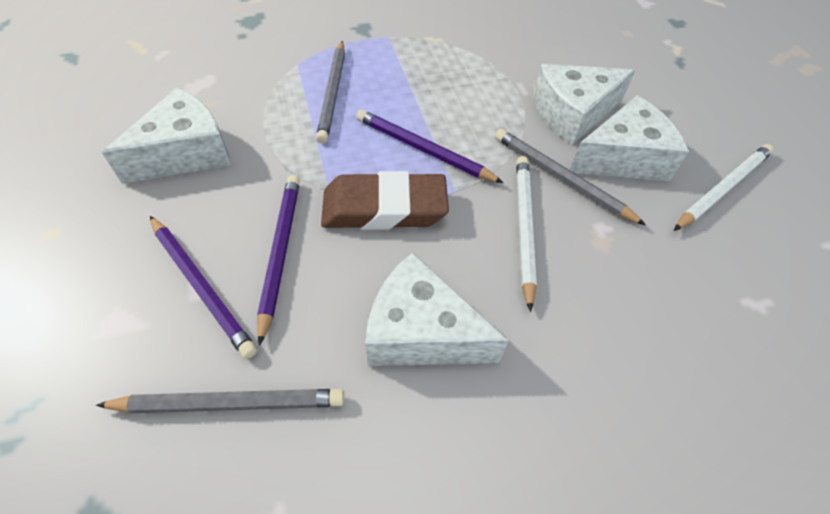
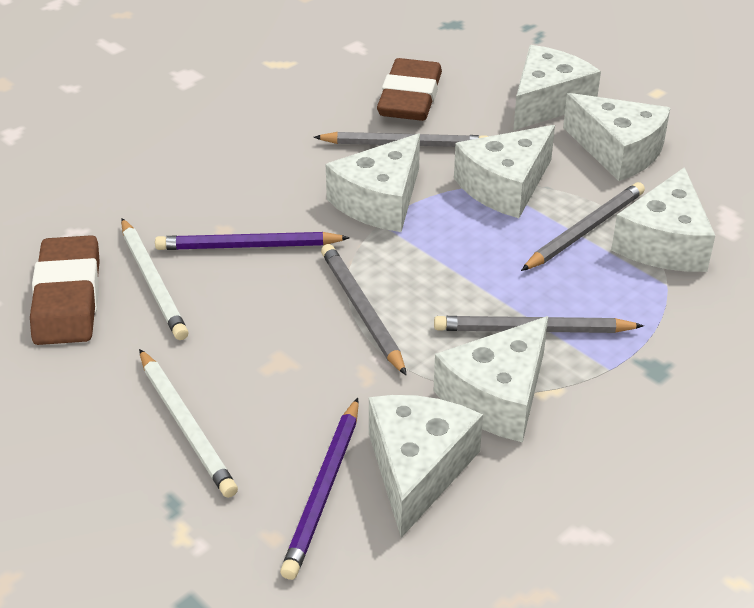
brown eraser: 1 -> 2
grey pencil: 3 -> 4
purple pencil: 3 -> 2
white cheese: 4 -> 7

